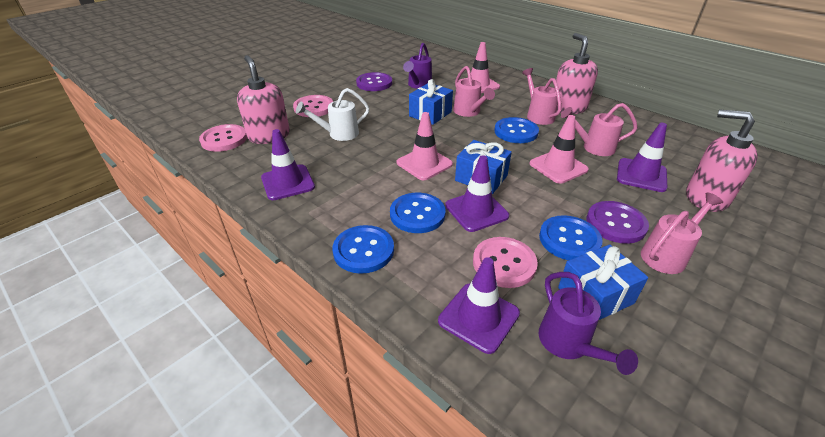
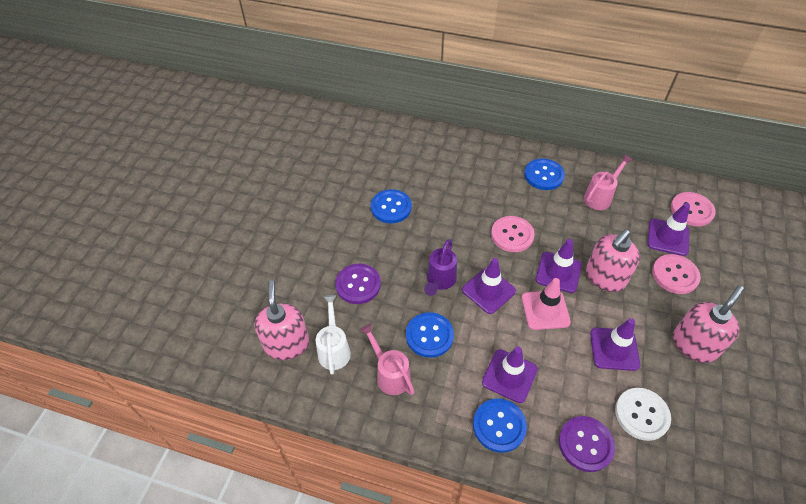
blue gift: 3 -> 0
pink traffic cone: 3 -> 1
pink watering can: 4 -> 2
purple traffic cone: 4 -> 5
purple watering can: 2 -> 1
white button: 0 -> 1

